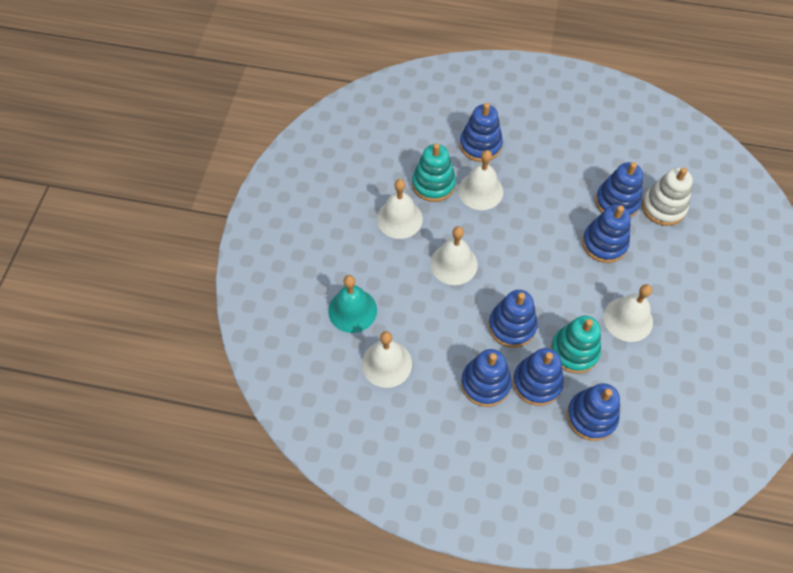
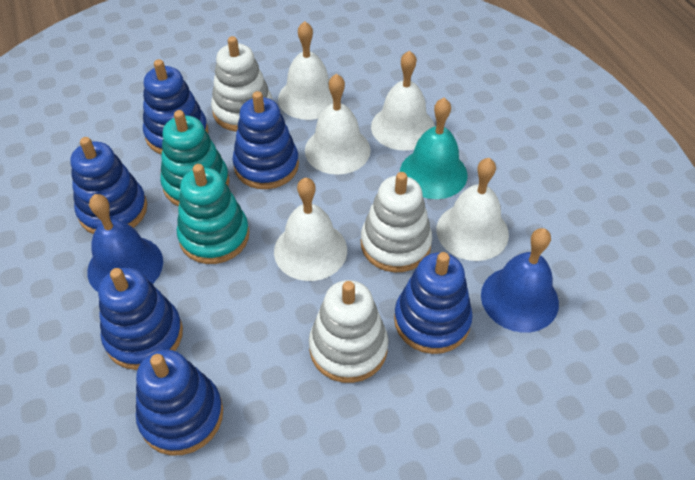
blue bell: 0 -> 2
blue stacking toy: 7 -> 6
white stacking toy: 1 -> 3

